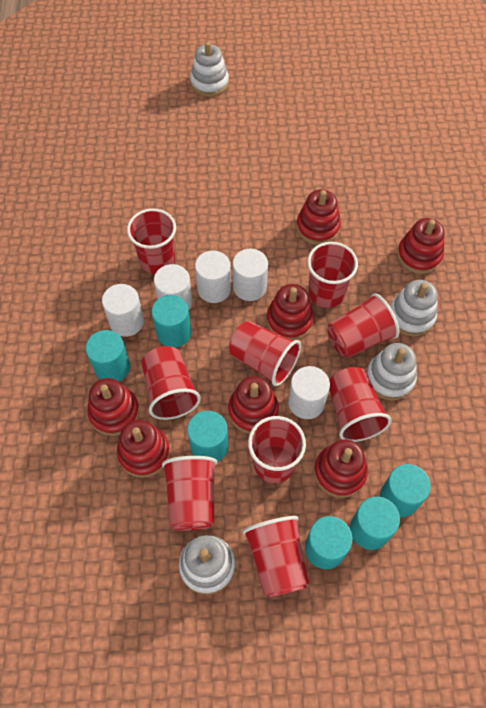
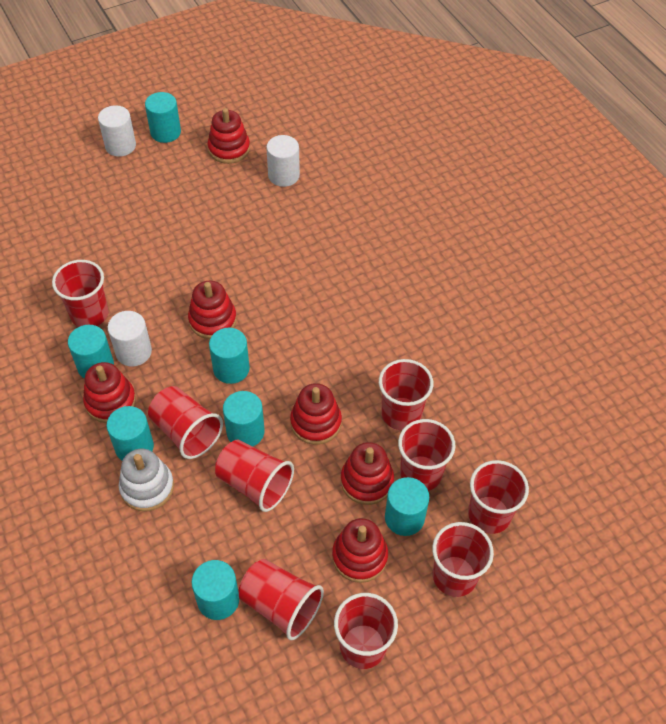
red stacking toy: 7 -> 6
turquoise cylinder: 6 -> 7
white cylinder: 5 -> 3
white stacking toy: 4 -> 1

